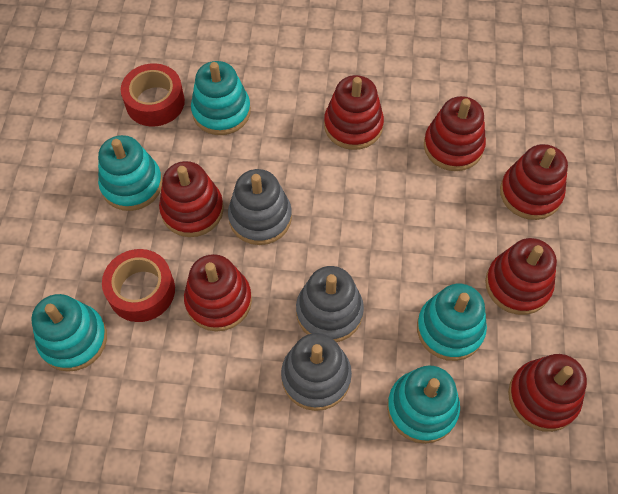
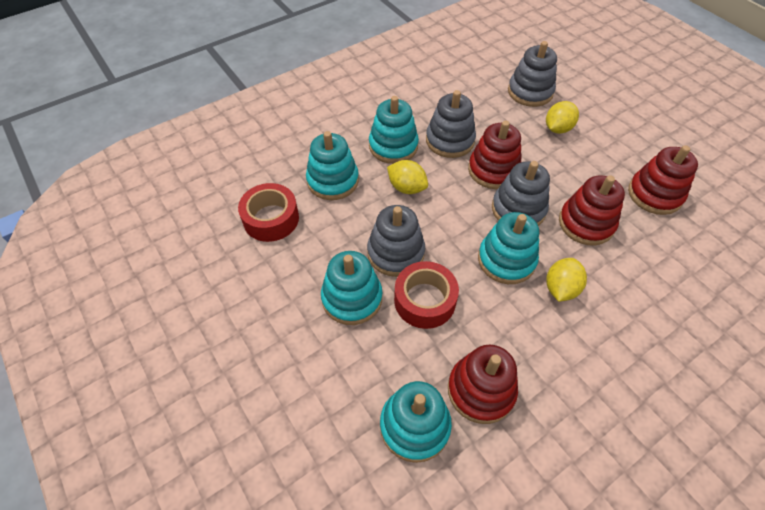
grey stacking toy: 3 -> 4
red stacking toy: 7 -> 4
yellow lemon: 0 -> 3

